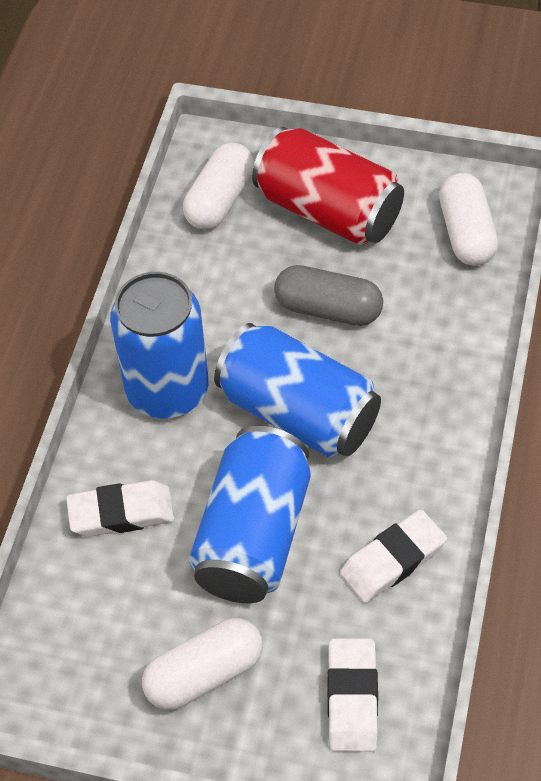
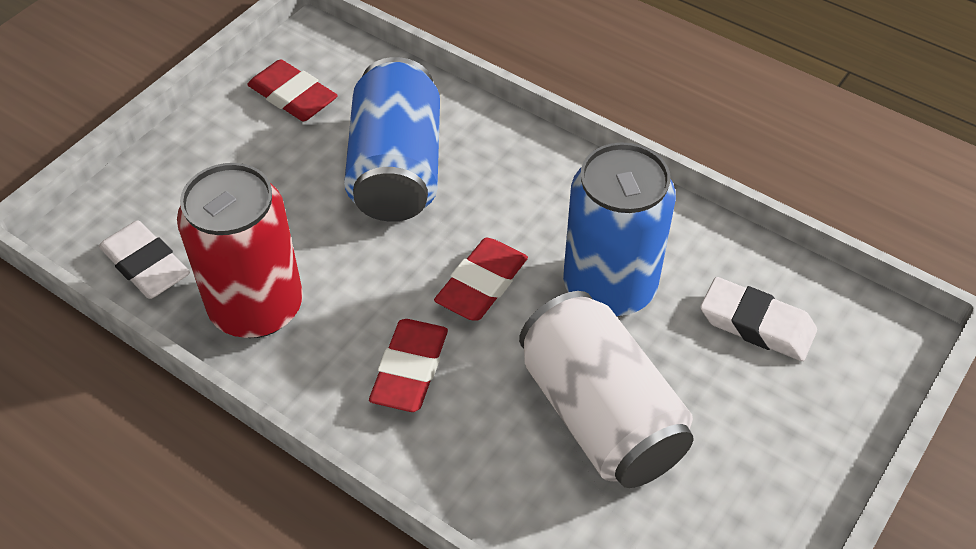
blue can: 3 -> 2
grey capsule: 1 -> 0
red eraser: 0 -> 3
white can: 0 -> 1
white capsule: 3 -> 0
white eraser: 3 -> 2

